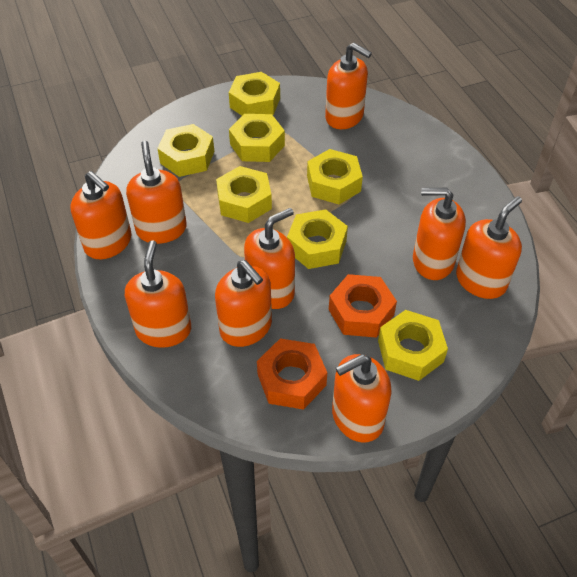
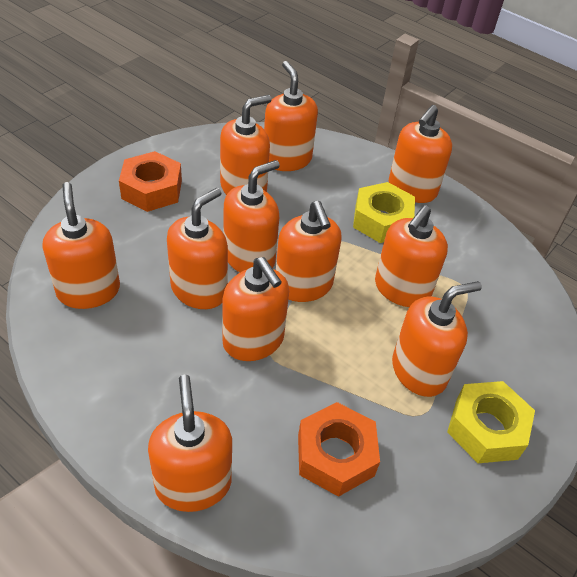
orange soap dispenser: 9 -> 11
yellow nut: 7 -> 2

